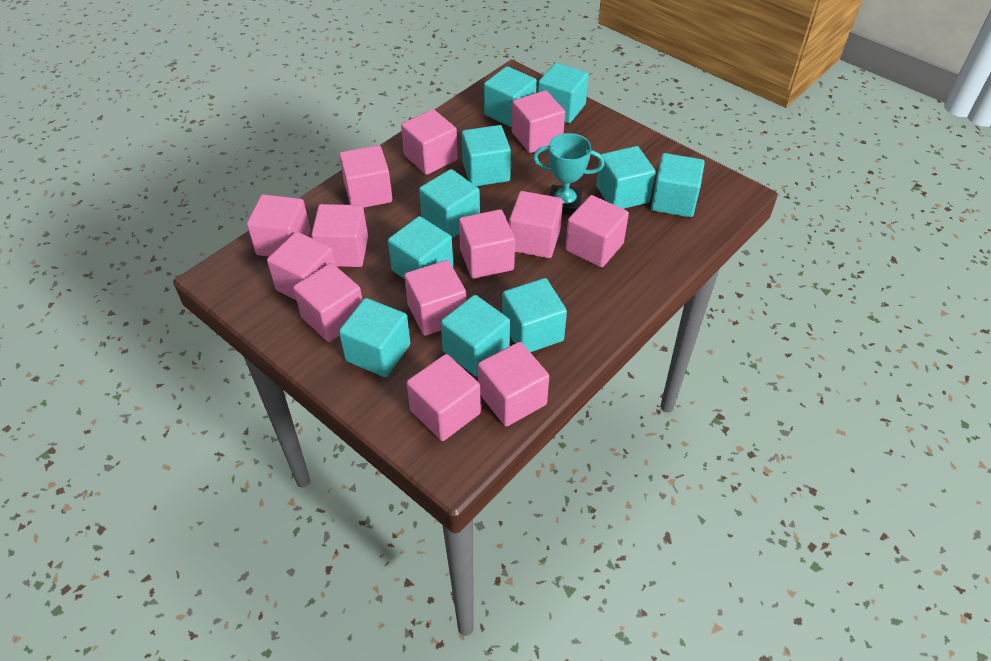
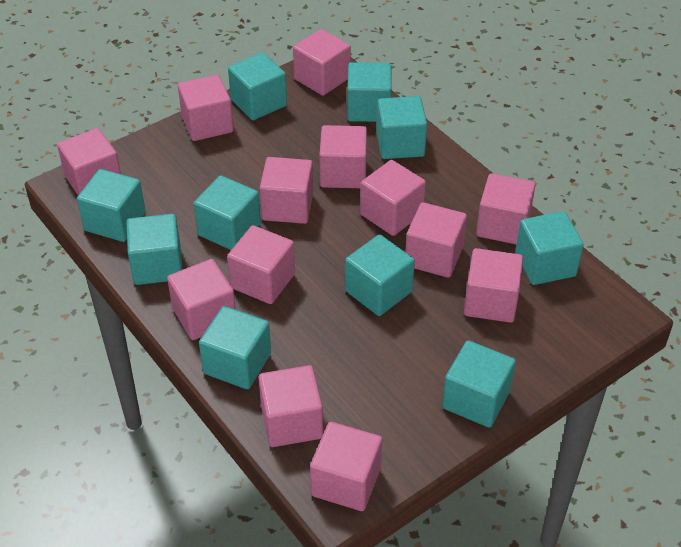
turquoise trophy: 1 -> 0

